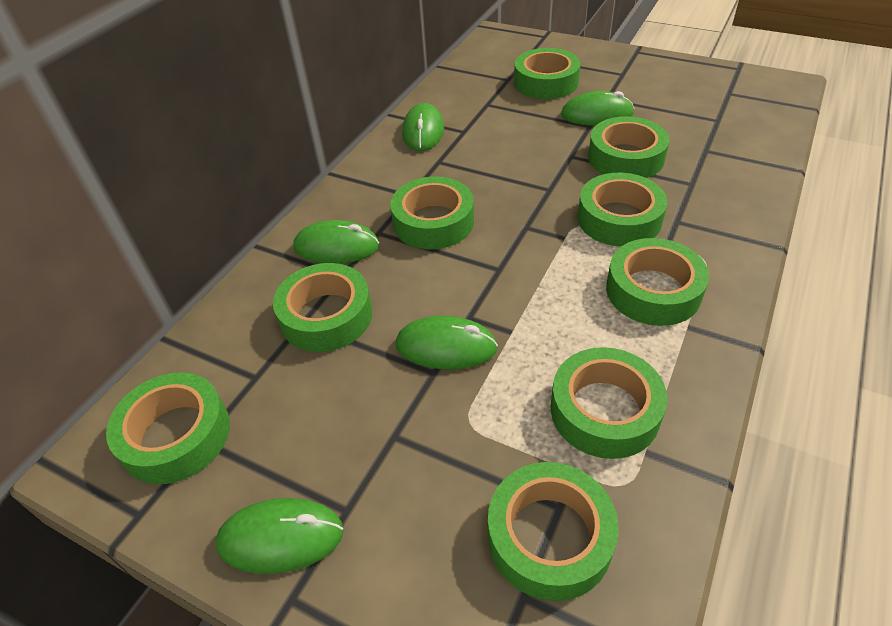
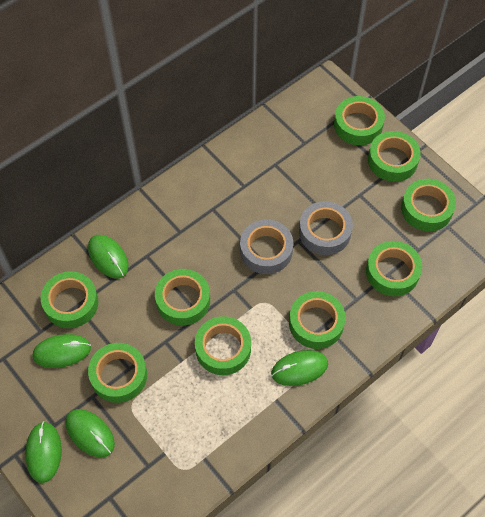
grey tape: 0 -> 2

